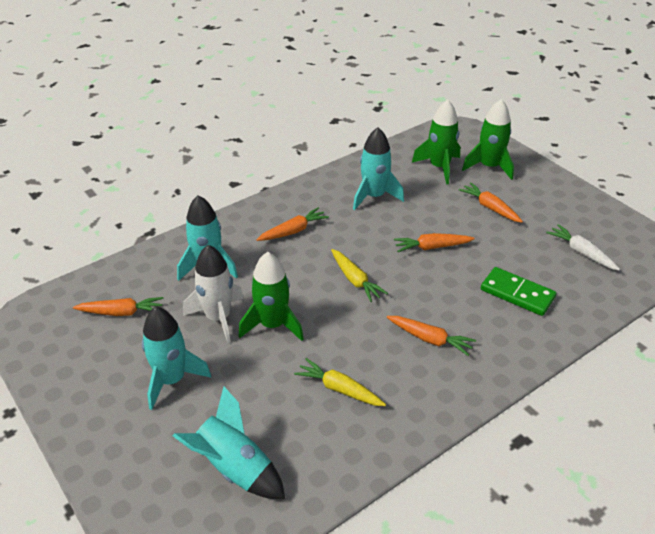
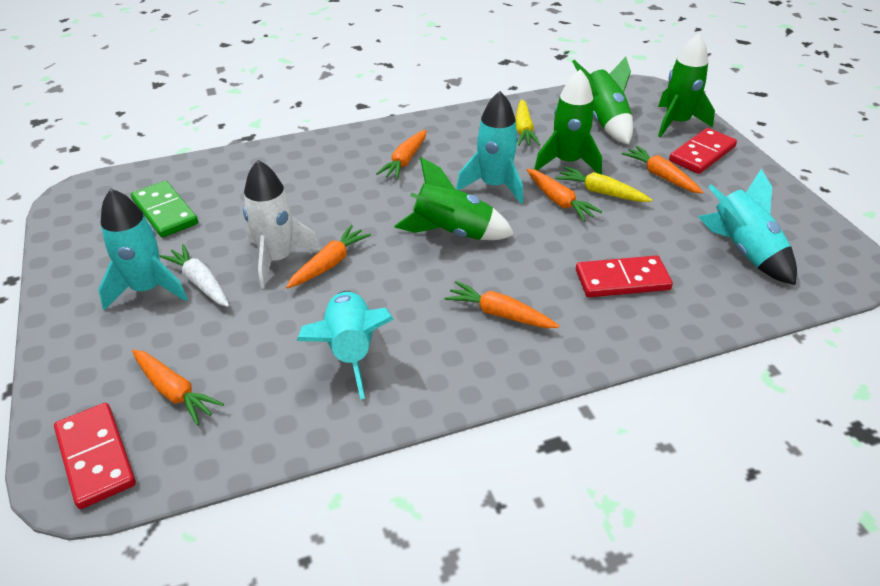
green rocket: 3 -> 4
orange carrot: 5 -> 6
red domino: 0 -> 3

